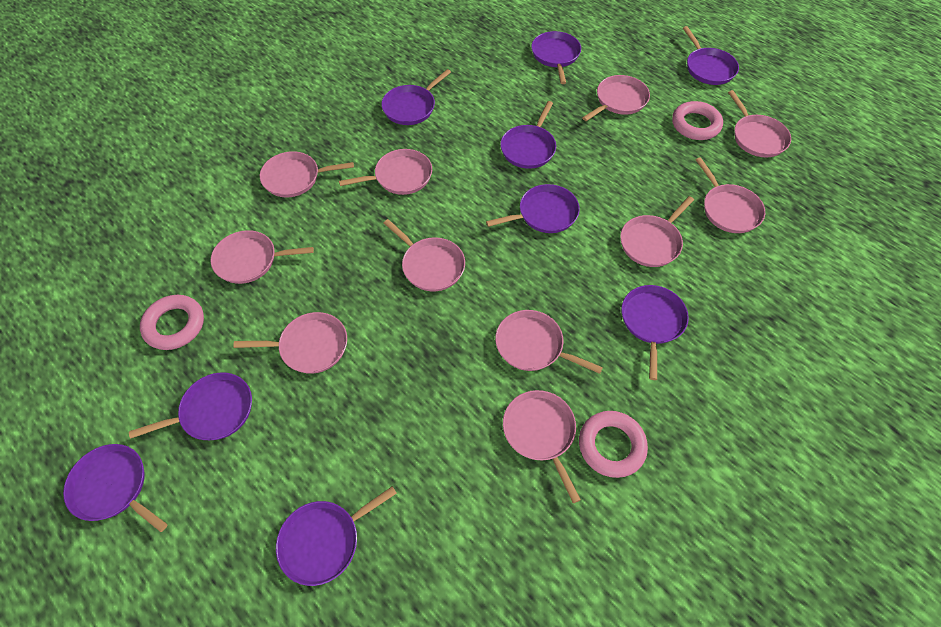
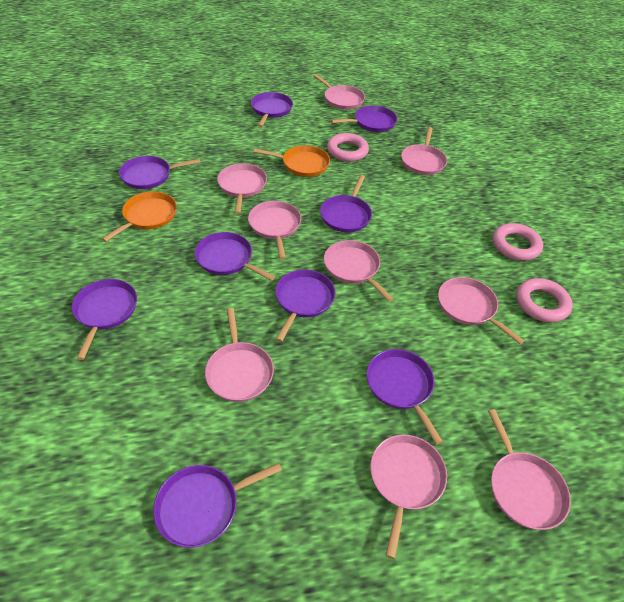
orange pan: 0 -> 2
pink pan: 11 -> 9

